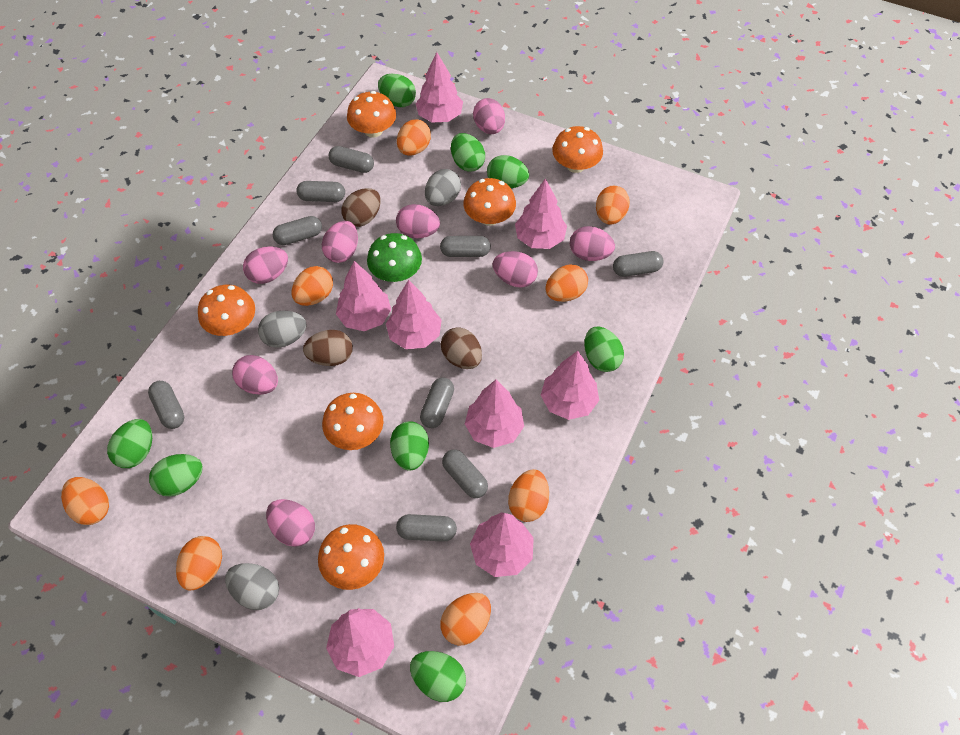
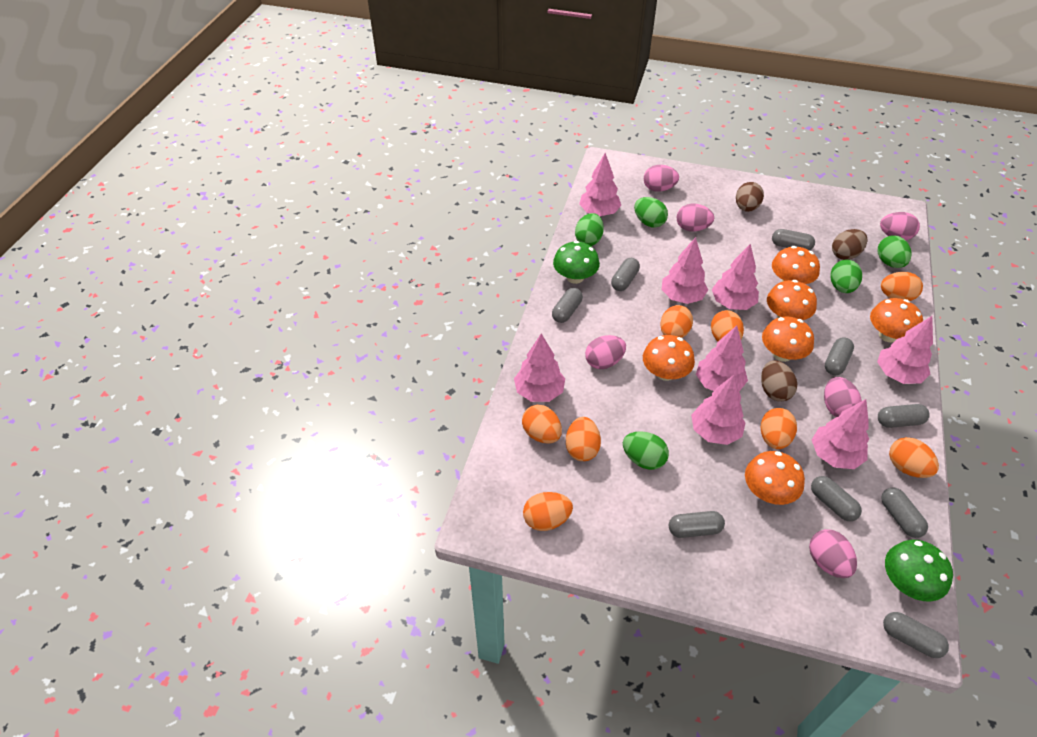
green egg: 8 -> 5
green mushroom: 1 -> 2
grey egg: 3 -> 0
pink egg: 8 -> 6

